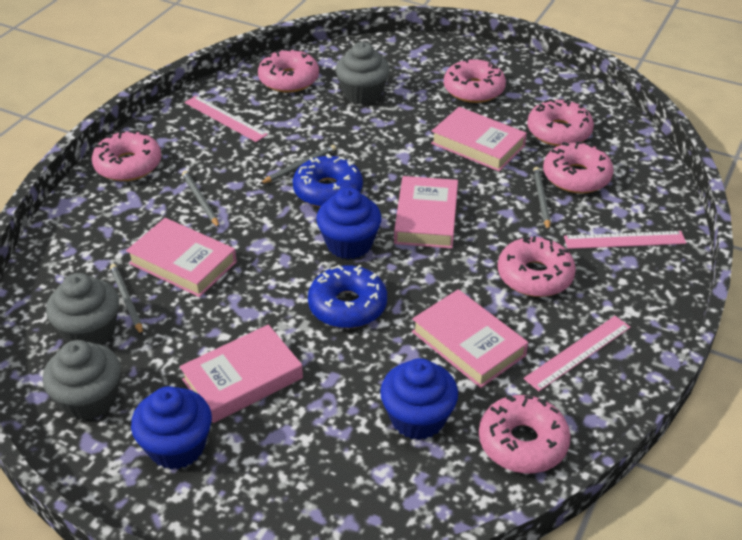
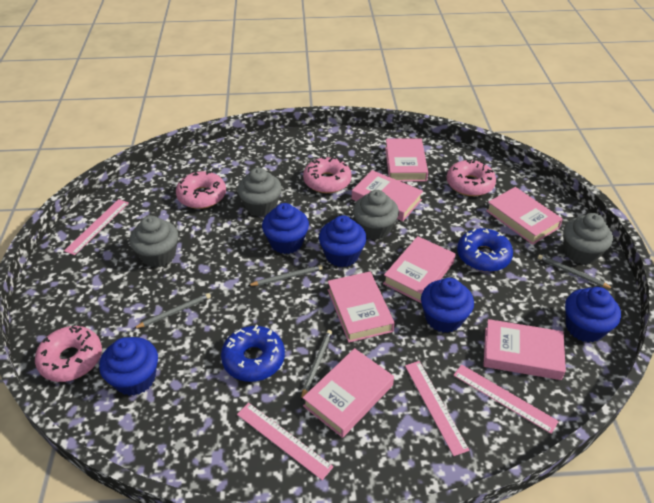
blue cupcake: 3 -> 5
grey cupcake: 3 -> 4
pink book: 5 -> 7
pink donut: 7 -> 4
pink ruler: 3 -> 4

